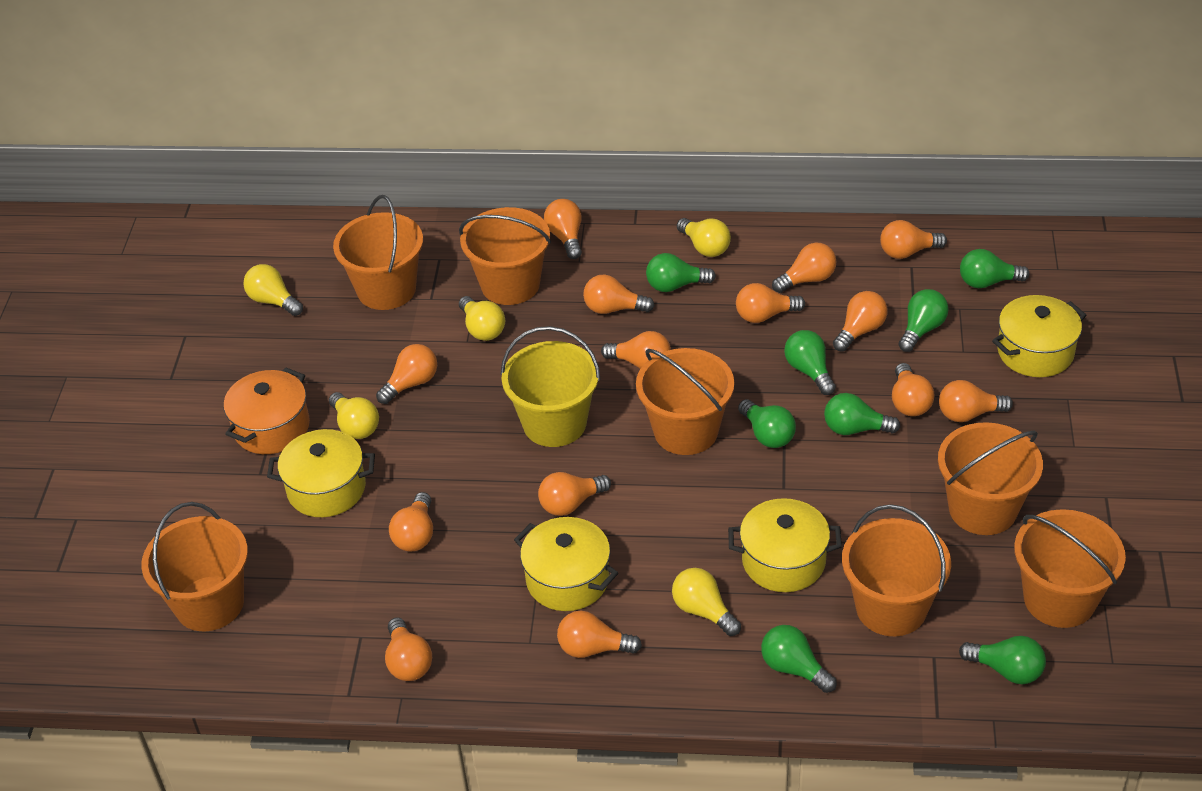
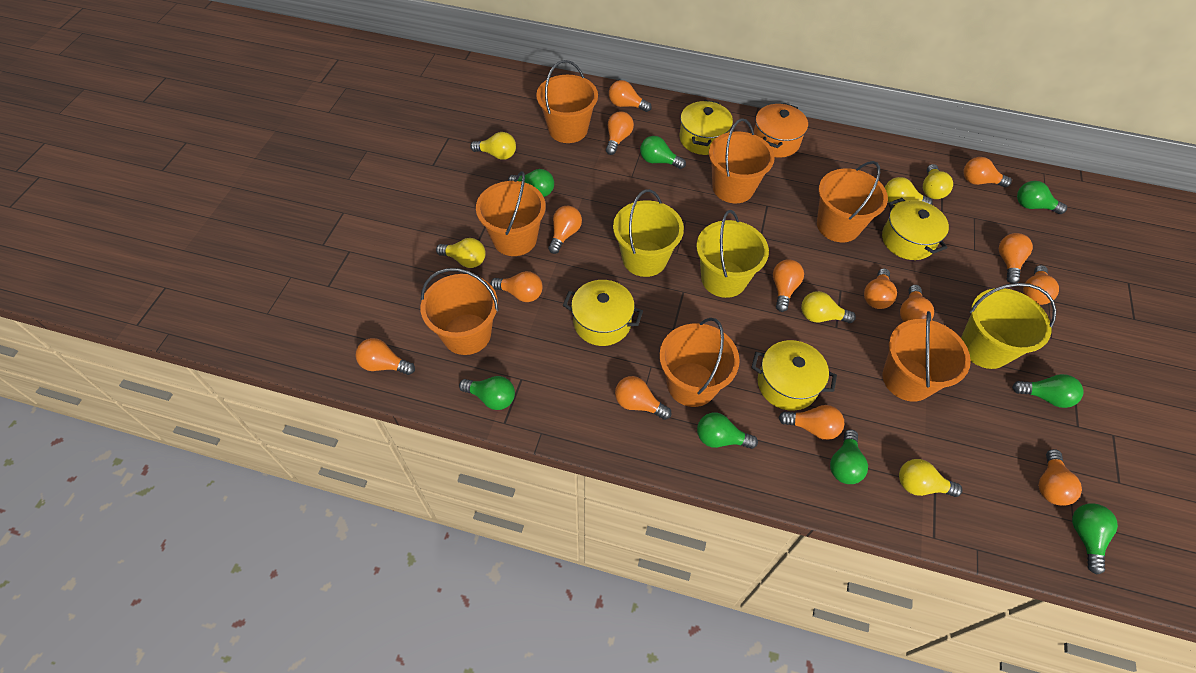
yellow bucket: 1 -> 3
yellow light bulb: 5 -> 6

